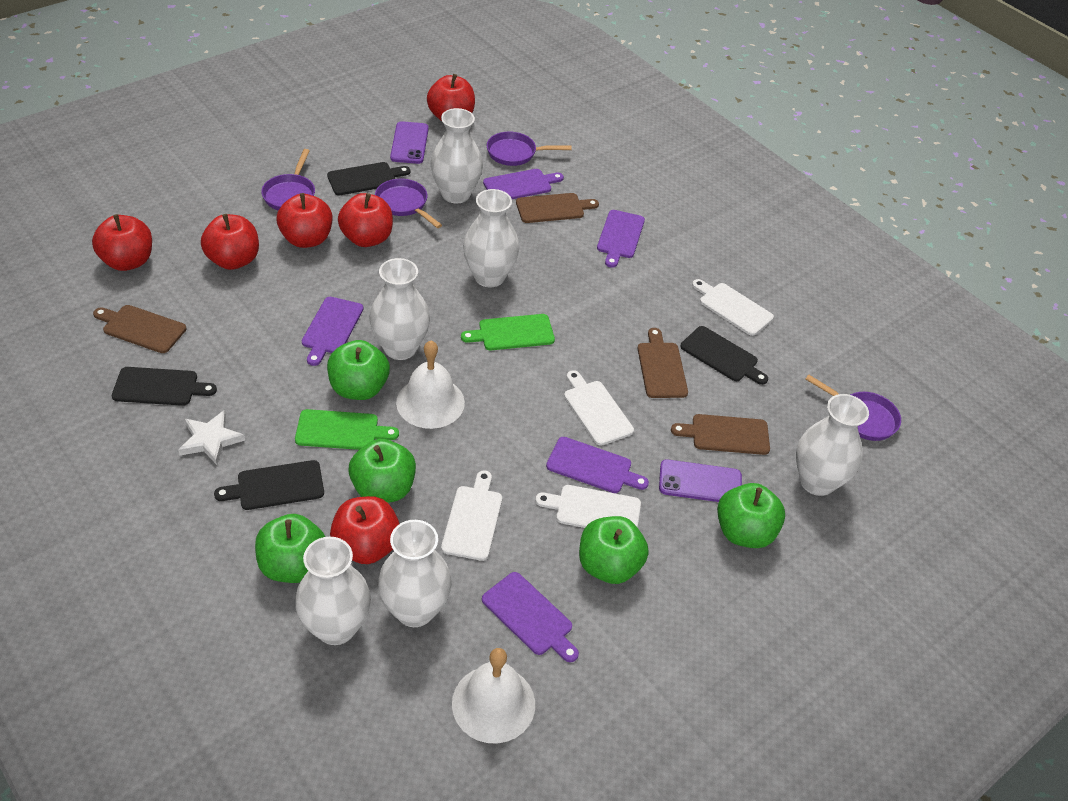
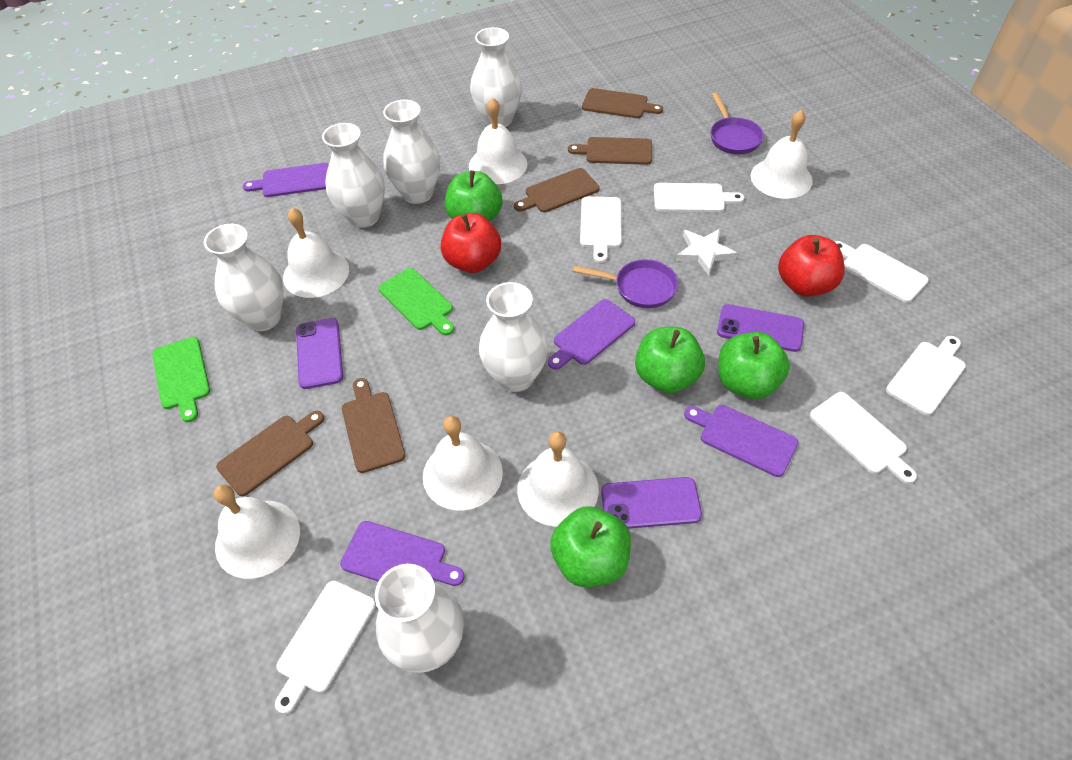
black cutting board: 4 -> 0
brown cutting board: 4 -> 5
green apple: 5 -> 4
purple cutting board: 5 -> 4
purple pan: 4 -> 2
purple phone: 2 -> 3
red apple: 6 -> 2
white bell: 2 -> 6
white cutting board: 4 -> 6

